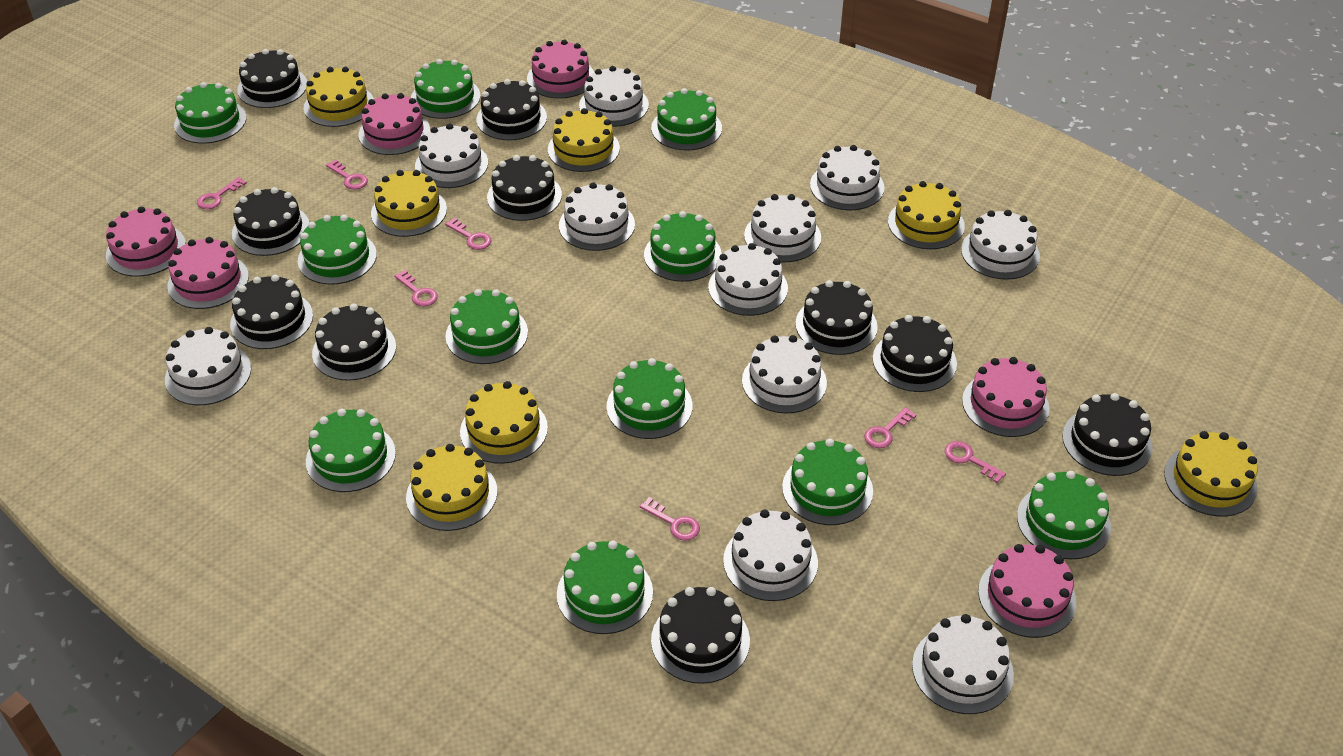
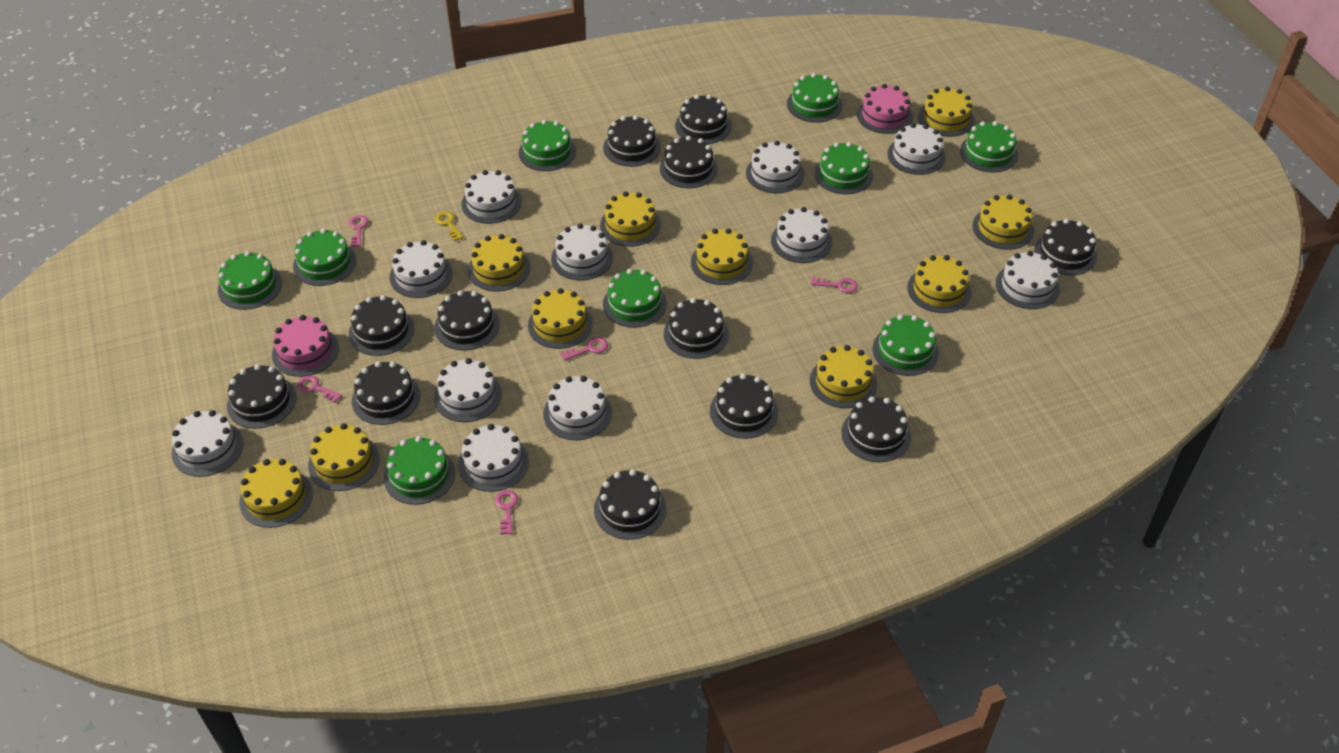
black cake: 10 -> 12
green cake: 11 -> 9
pink cake: 6 -> 2
pink key: 7 -> 5
yellow cake: 7 -> 10
yellow key: 0 -> 1

